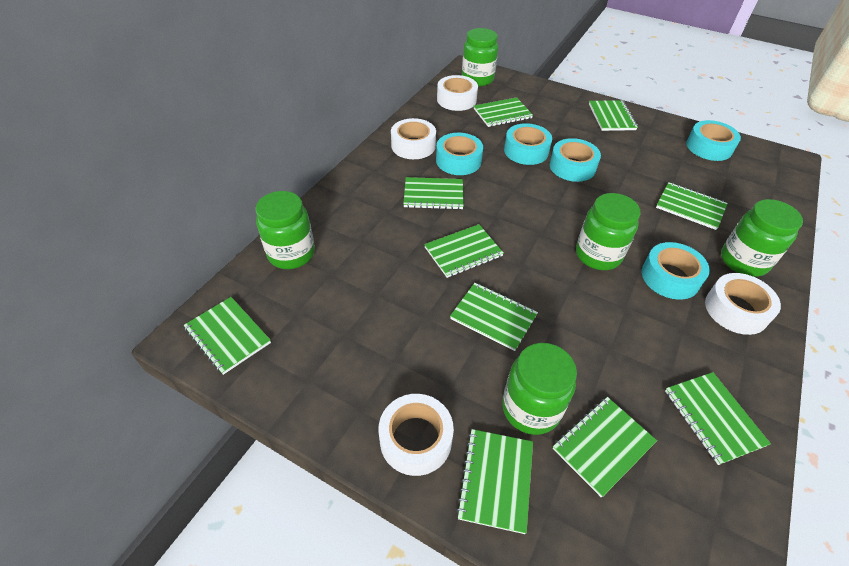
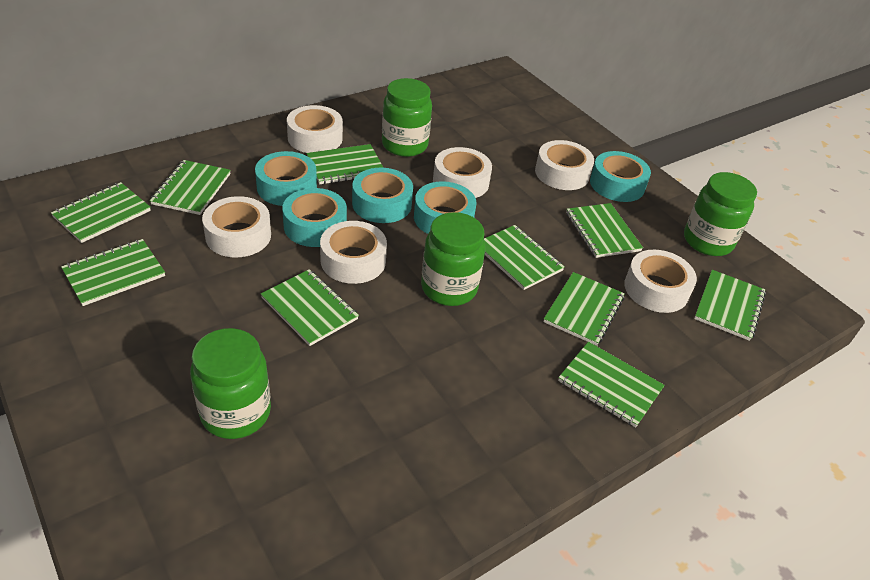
green jar: 5 -> 4
white tape: 4 -> 6

